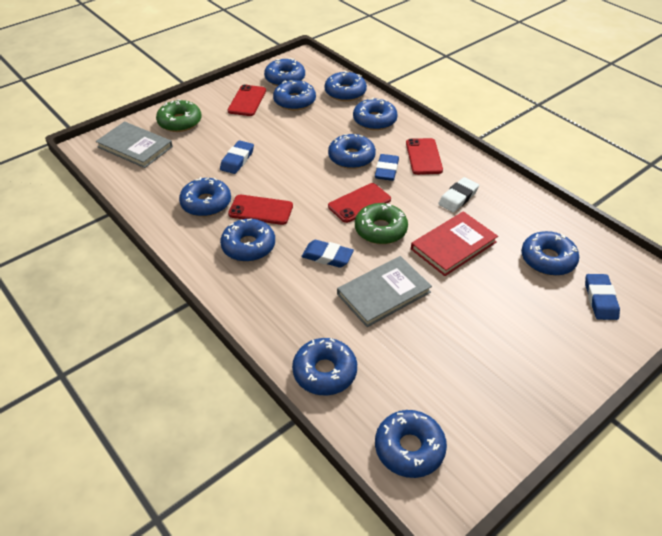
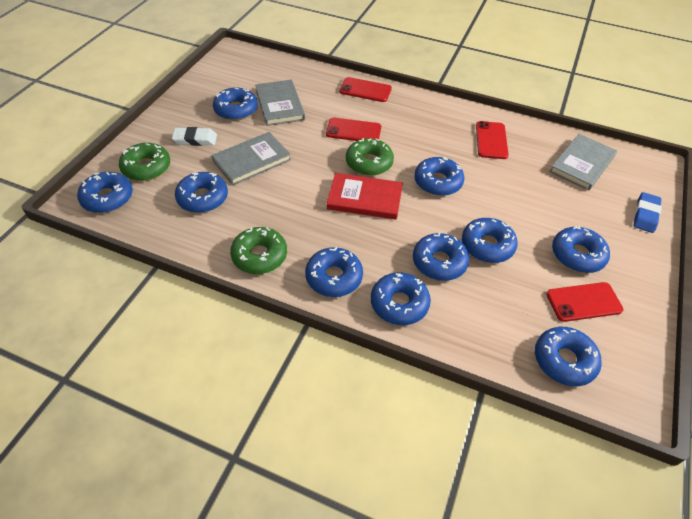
blue eraser: 4 -> 1
green donut: 2 -> 3
grey book: 2 -> 3

